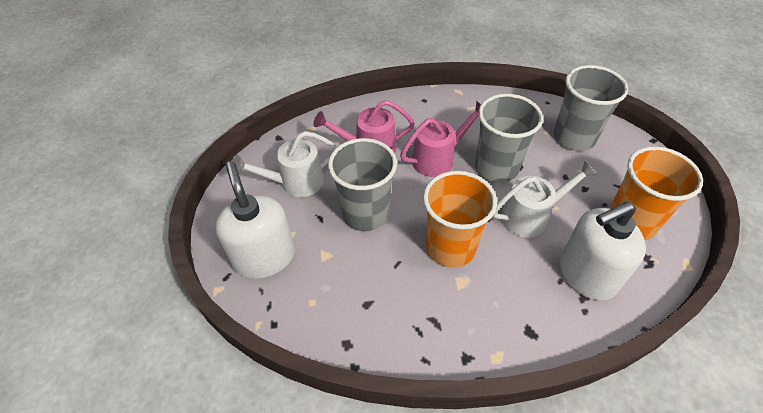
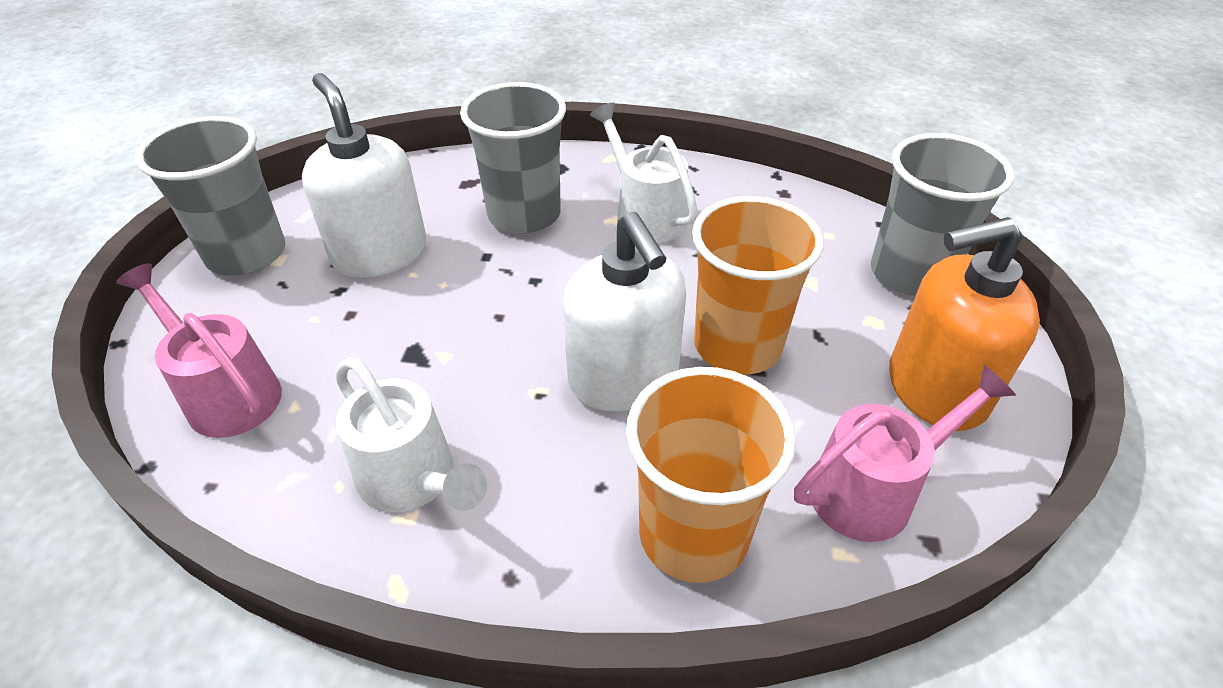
orange soap dispenser: 0 -> 1

